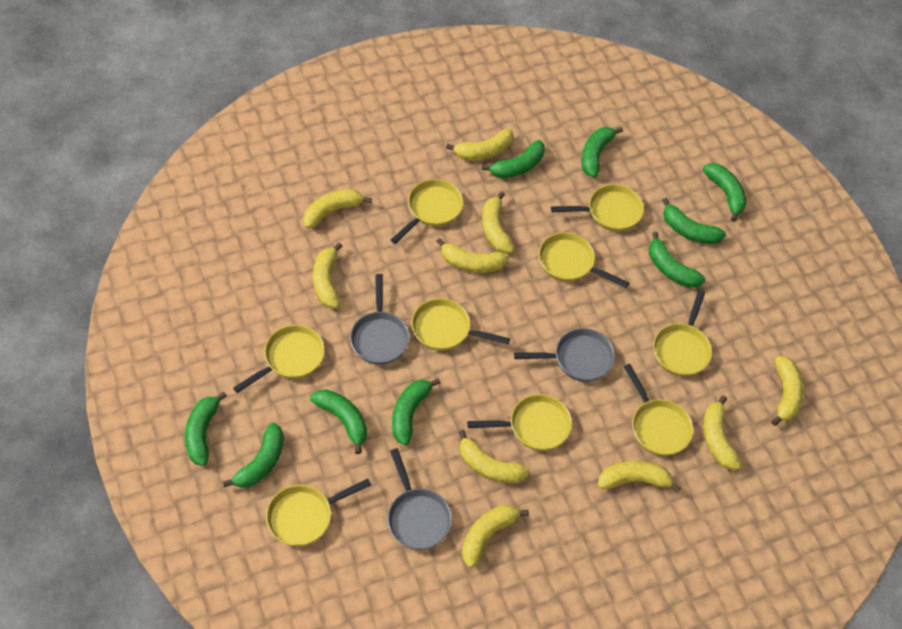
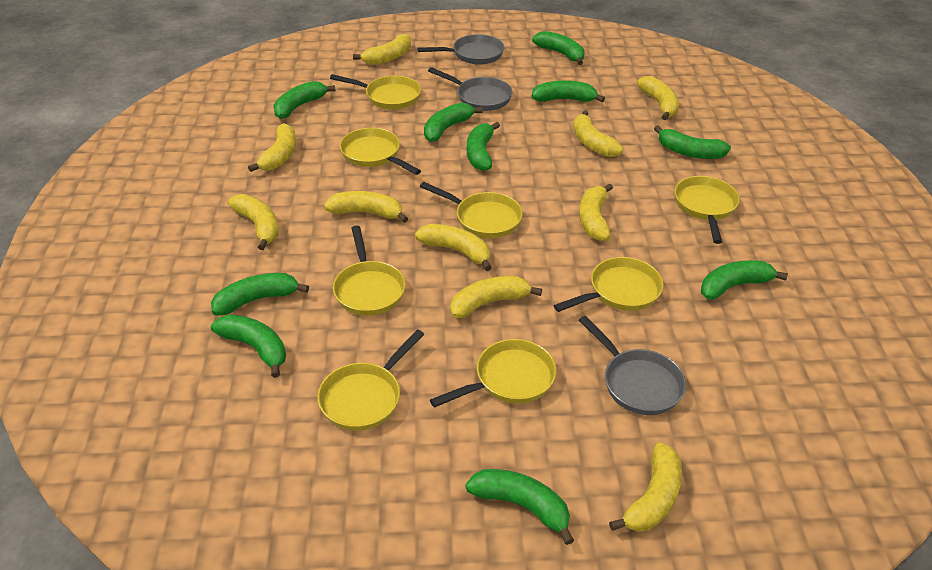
green banana: 9 -> 10
yellow pan: 9 -> 8

